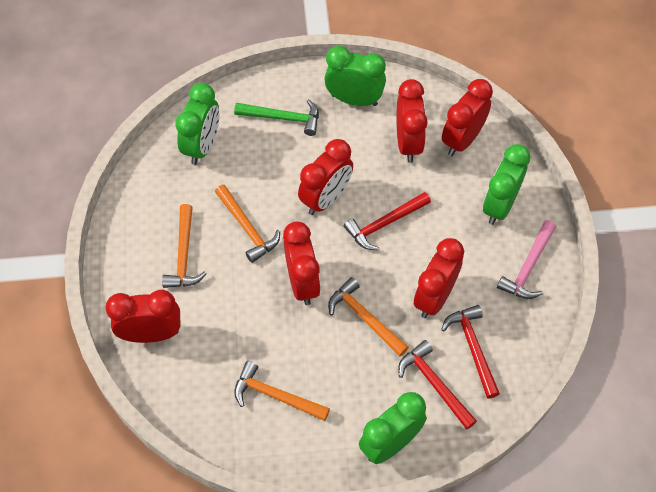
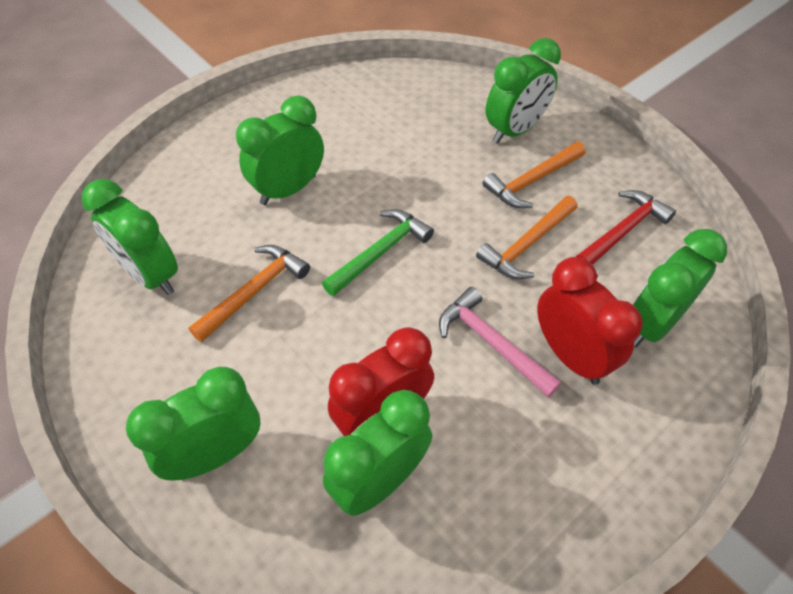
green clock: 4 -> 6
orange hammer: 4 -> 3
red clock: 6 -> 2
red hammer: 3 -> 1

